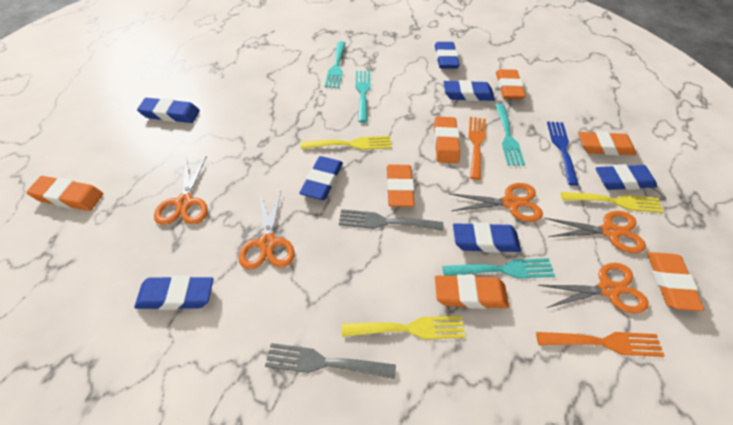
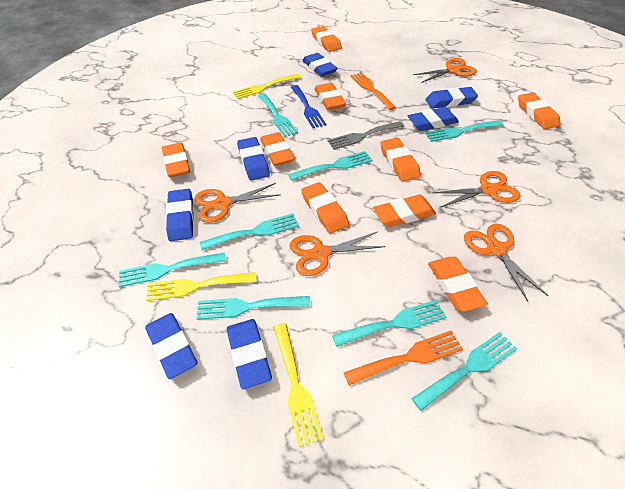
grey fork: 2 -> 1
orange eraser: 7 -> 9
turquoise fork: 4 -> 8

